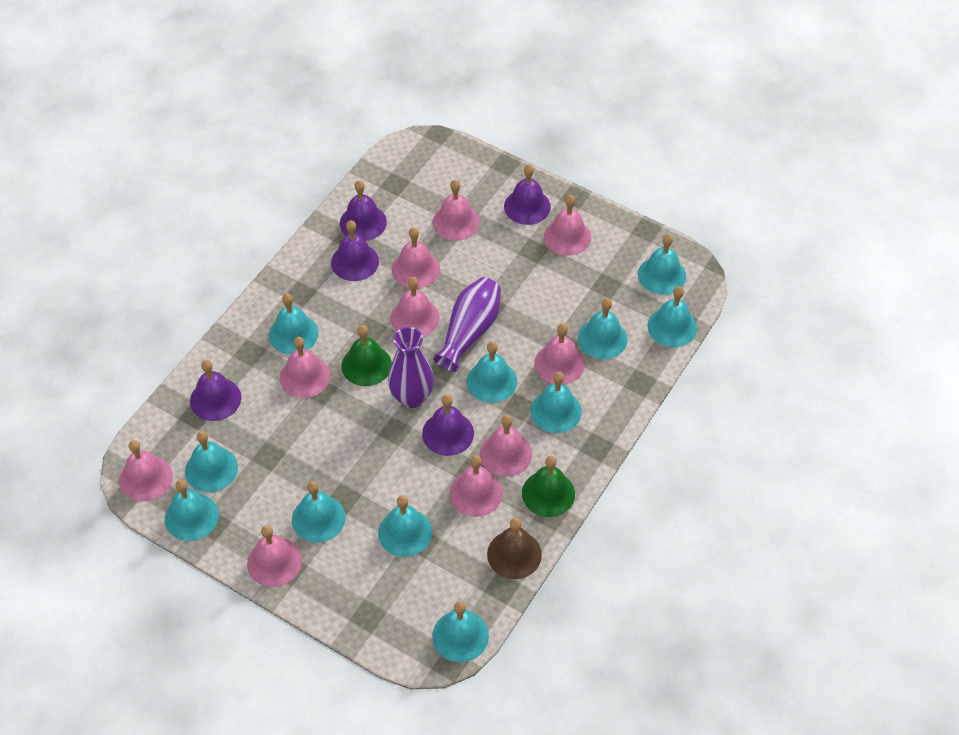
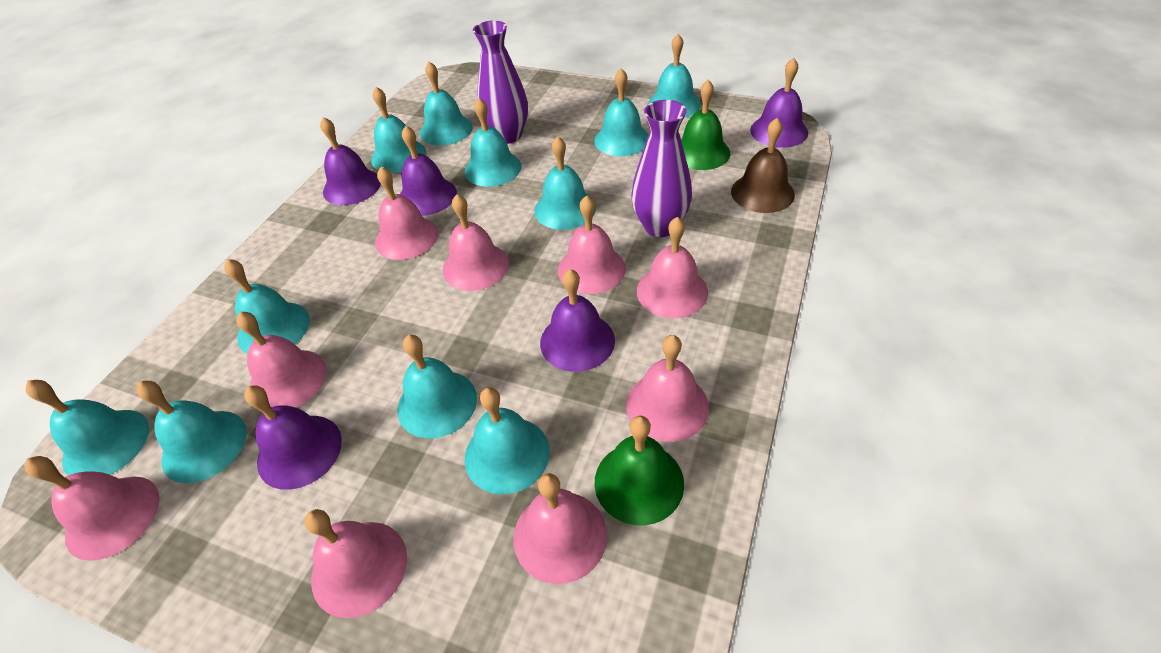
pink bell: 10 -> 9

